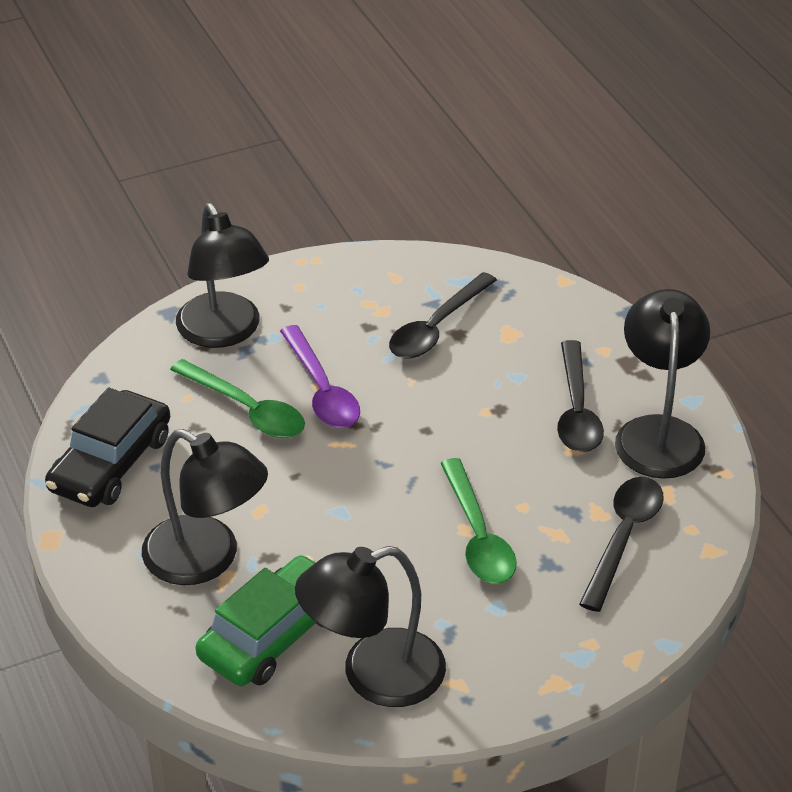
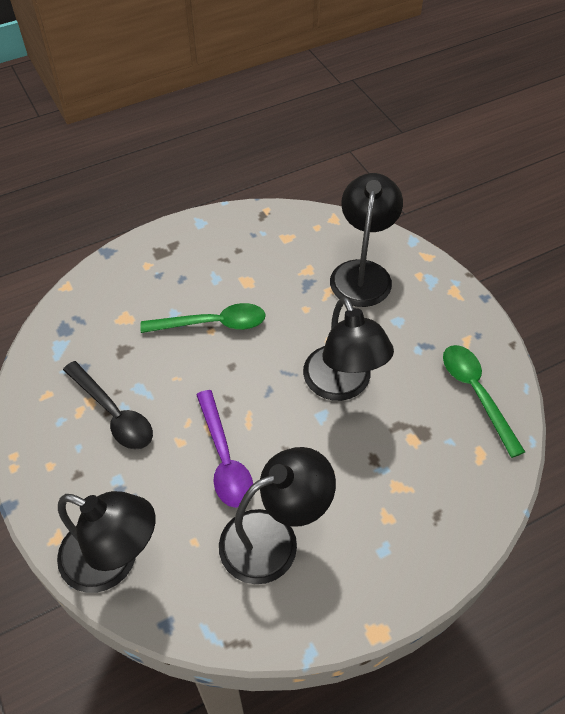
black car: 1 -> 0
black spoon: 3 -> 1
green car: 1 -> 0

